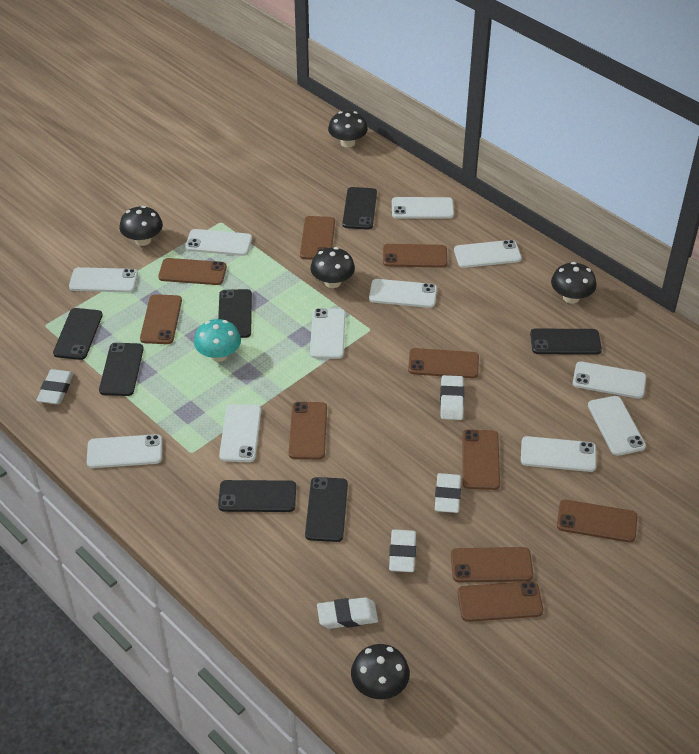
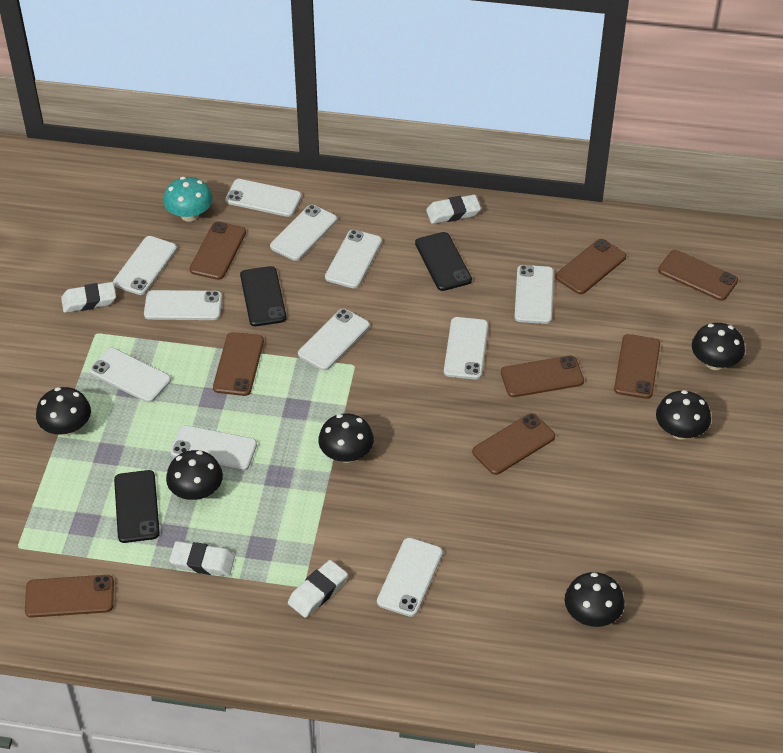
black mushroom: 5 -> 6
black phone: 7 -> 3
brown phone: 10 -> 8
white eraser: 5 -> 4

